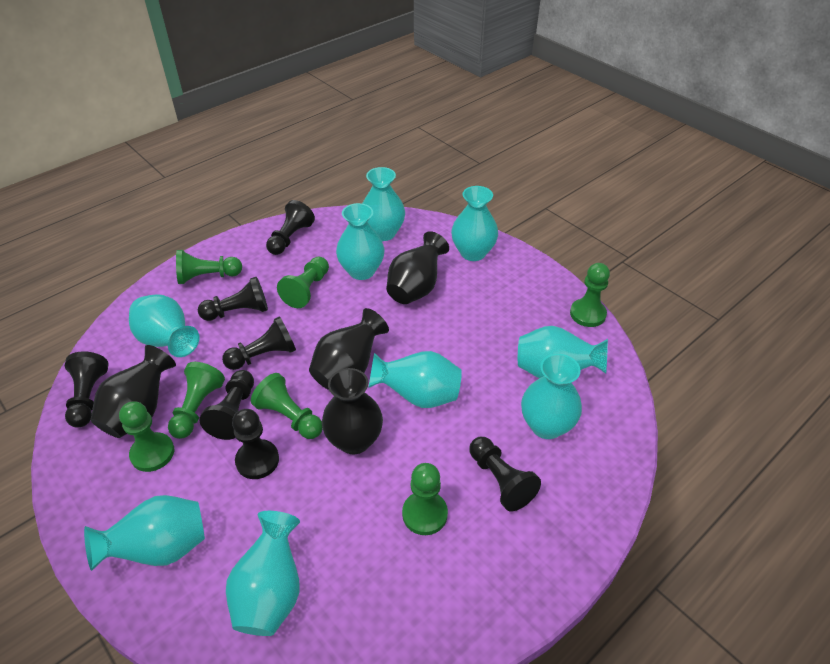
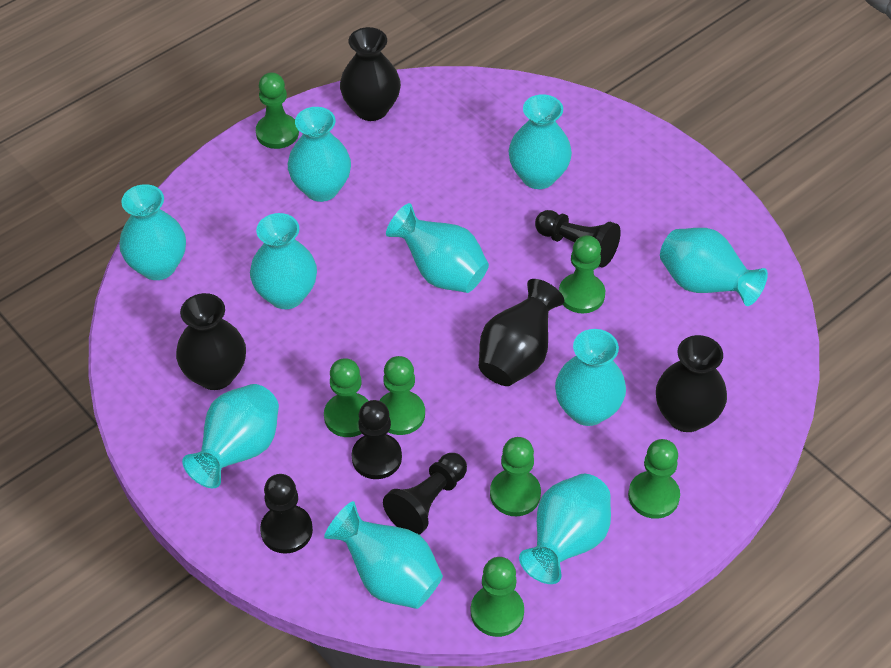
black pawn: 7 -> 4
turquoise vase: 9 -> 10

